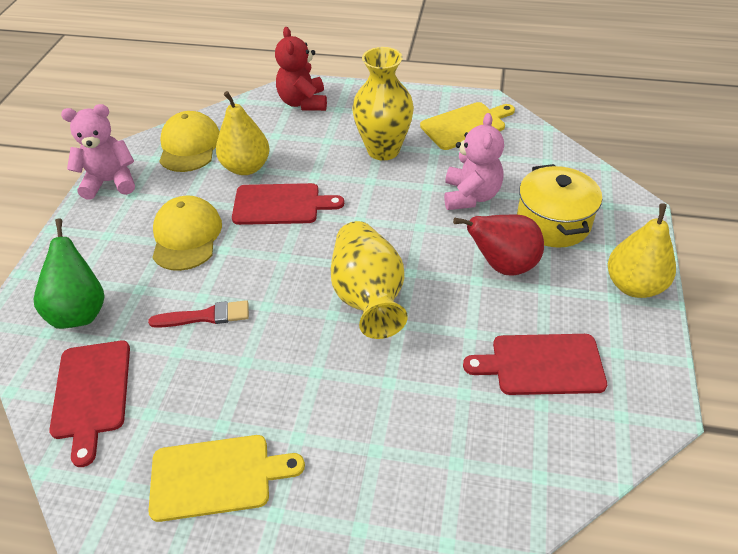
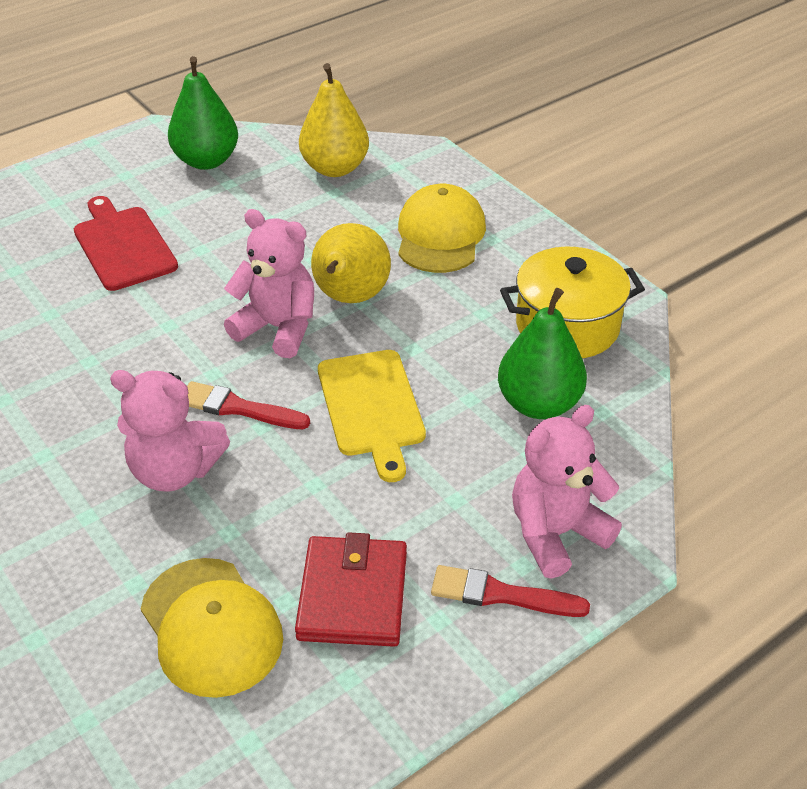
green pear: 1 -> 2
pink teddy bear: 2 -> 3
red brush: 1 -> 2
red cutting board: 3 -> 1
red pear: 1 -> 0
red teddy bear: 1 -> 0
red wallet: 0 -> 1
yellow cutting board: 2 -> 1
yellow vase: 2 -> 0

